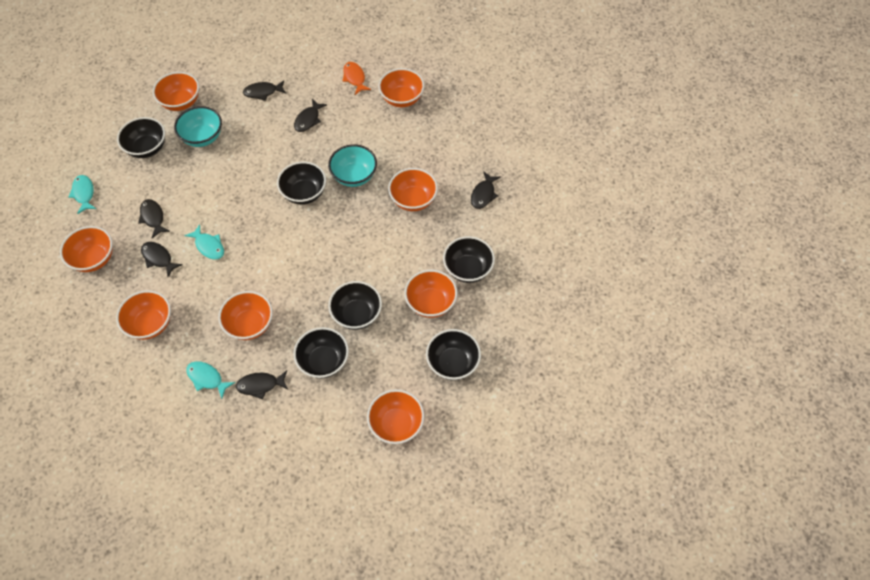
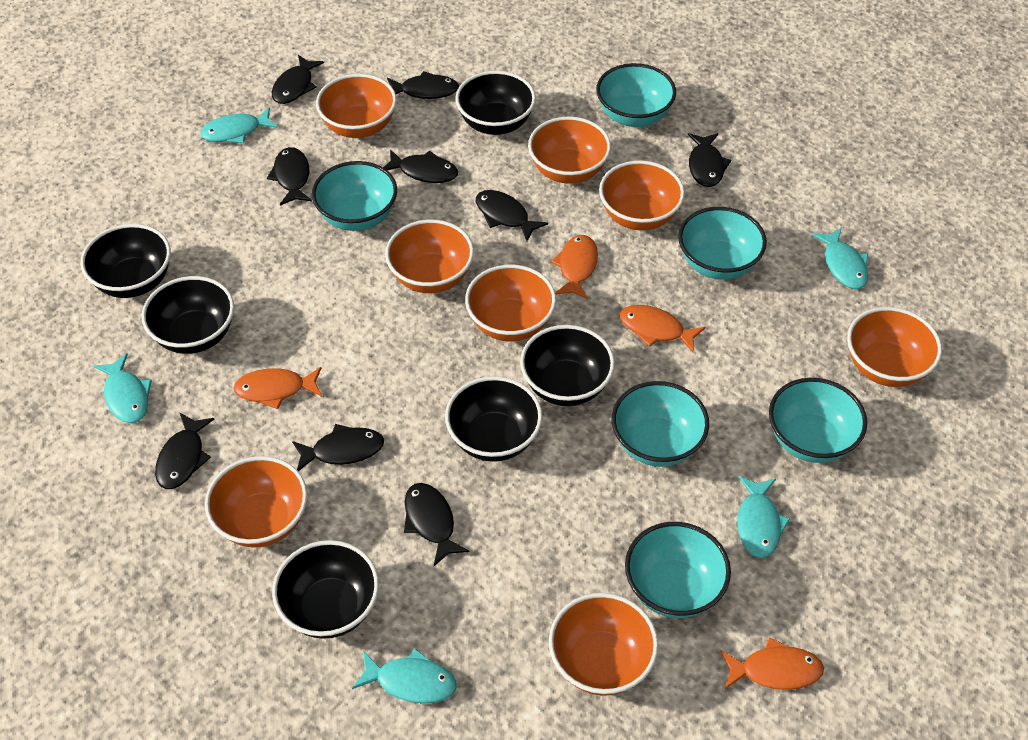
black fish: 6 -> 9
orange fish: 1 -> 4
turquoise bowl: 2 -> 6
turquoise fish: 3 -> 5

